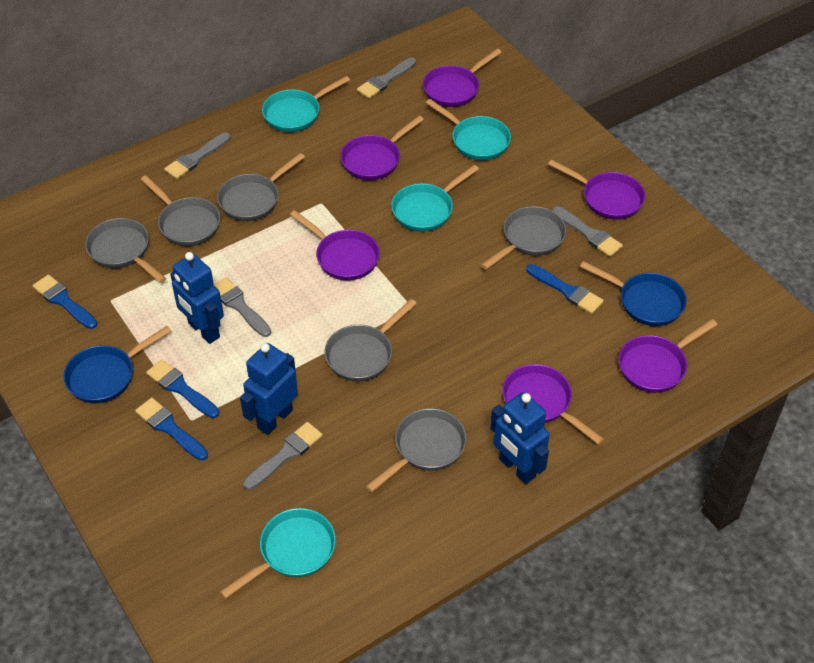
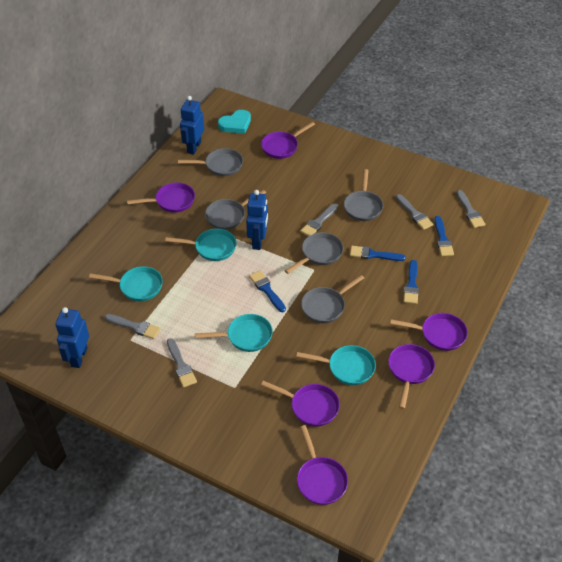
blue pan: 2 -> 0
grey pan: 6 -> 5
turquoise heart: 0 -> 1

